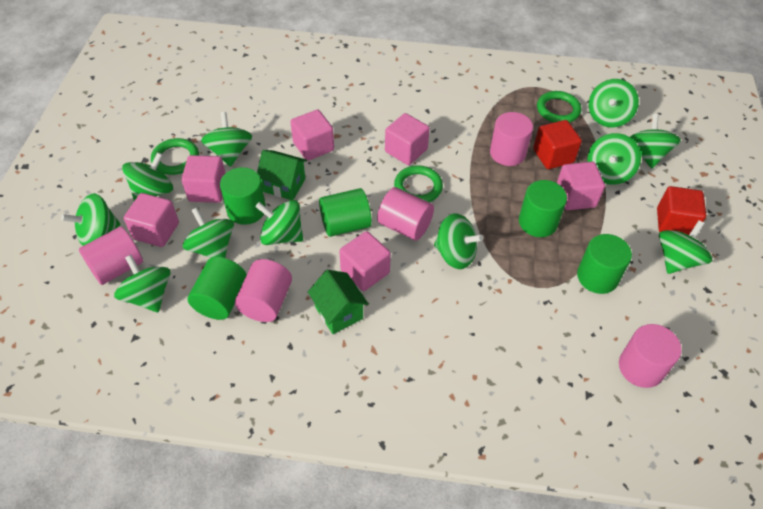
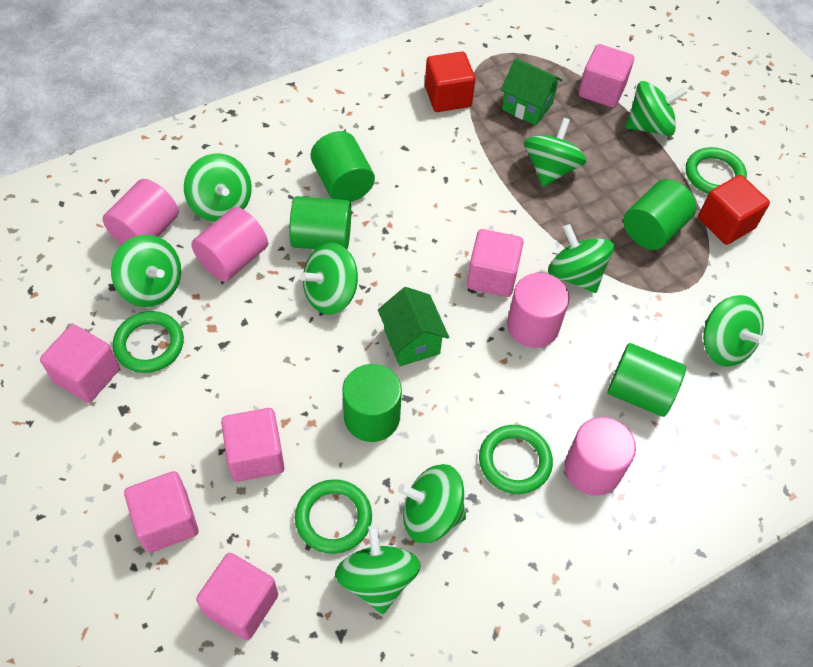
green ring: 3 -> 4
green spinning top: 11 -> 9
pink cylinder: 5 -> 4

